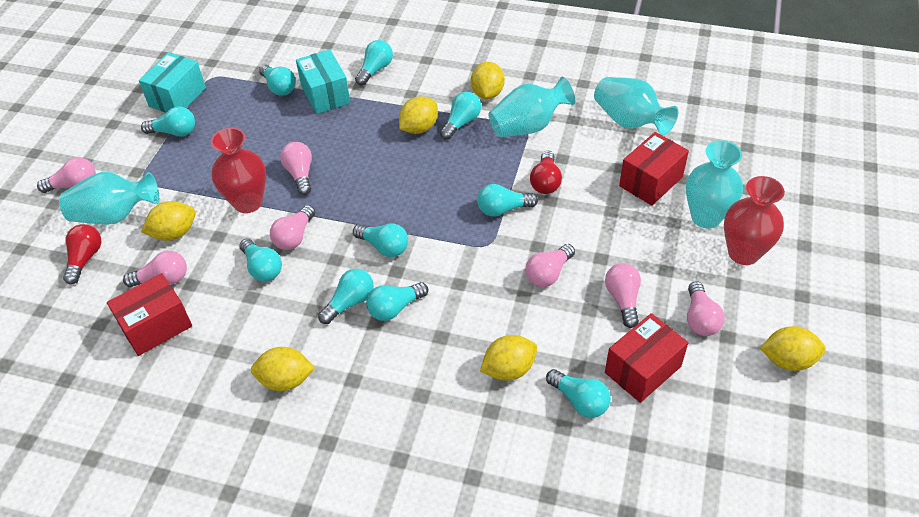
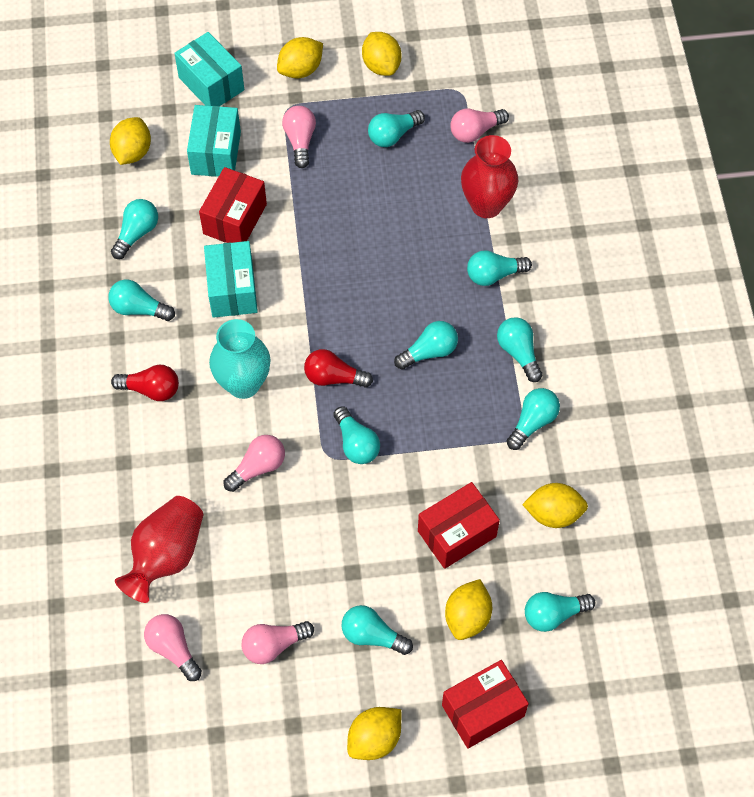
pink light bulb: 7 -> 5
turquoise box: 2 -> 3
turquoise vase: 4 -> 1

